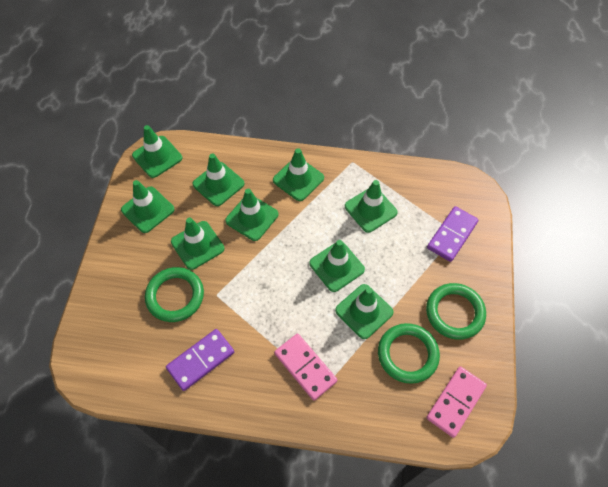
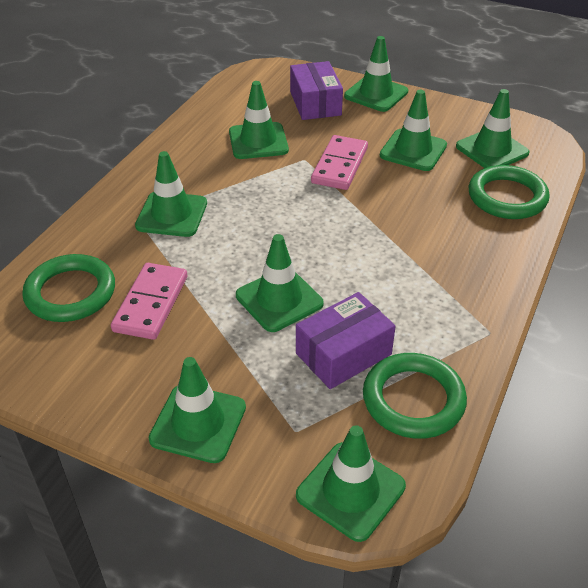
green traffic cone: 9 -> 8
purple box: 0 -> 2
purple domino: 2 -> 0

